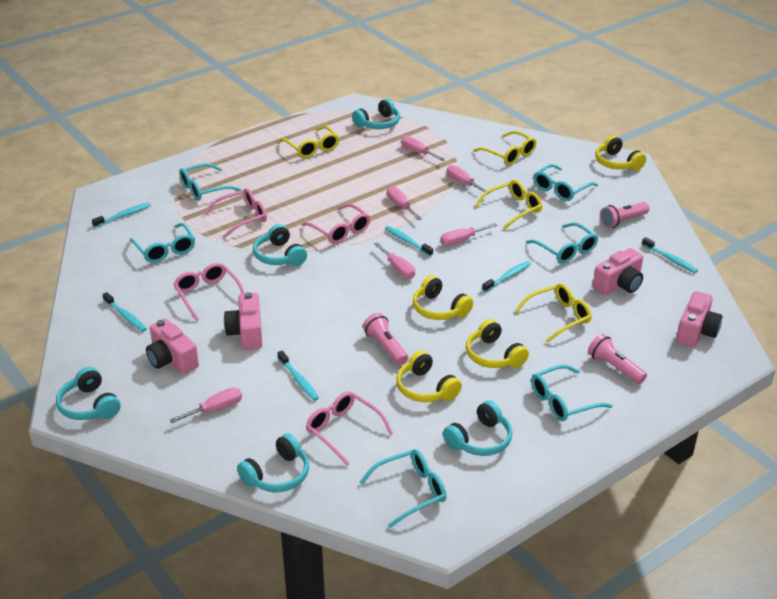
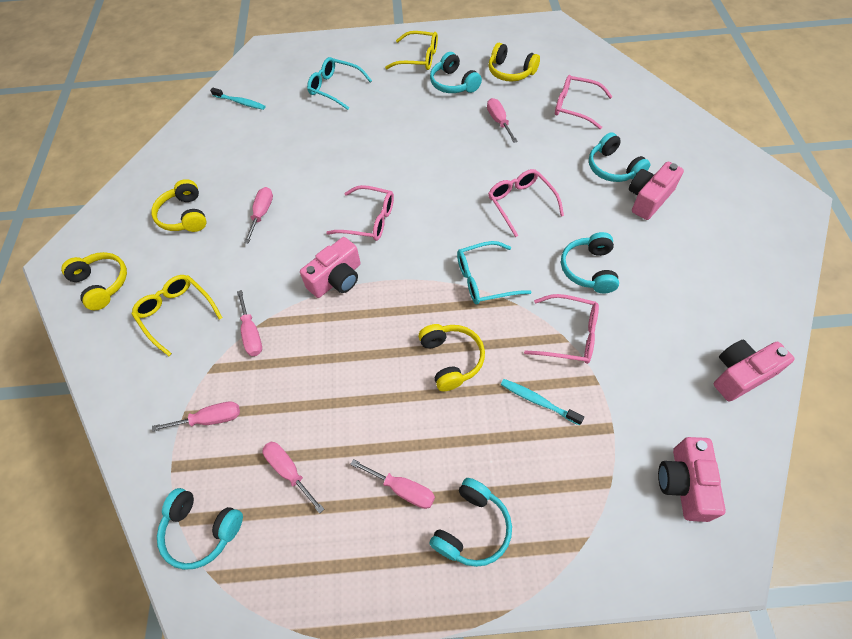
pink flashlight: 3 -> 0
turquoise glasses: 6 -> 2
turquoise toothbrush: 6 -> 2
yellow glasses: 4 -> 2

